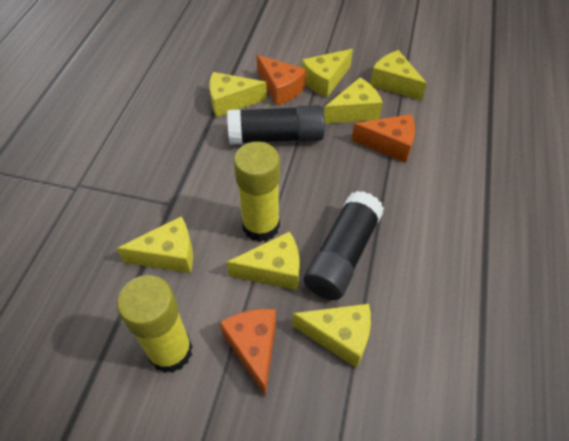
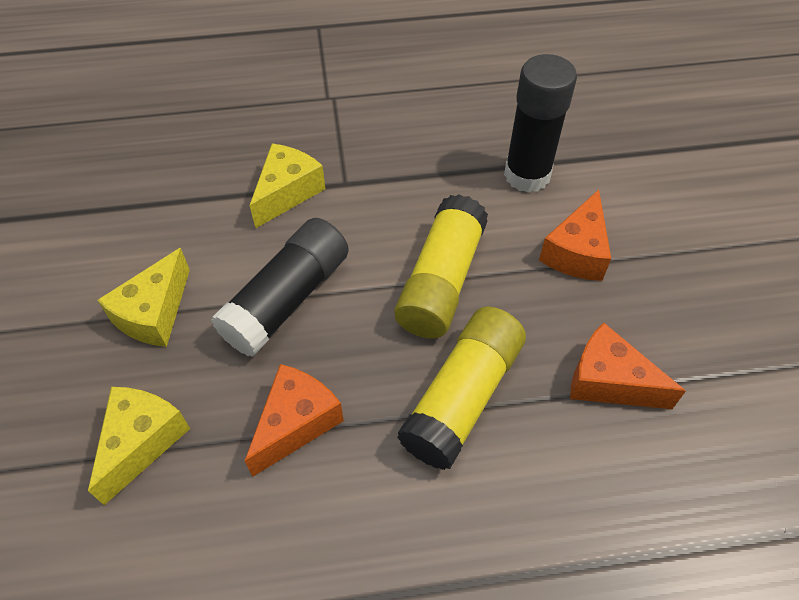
yellow cheese: 7 -> 3

